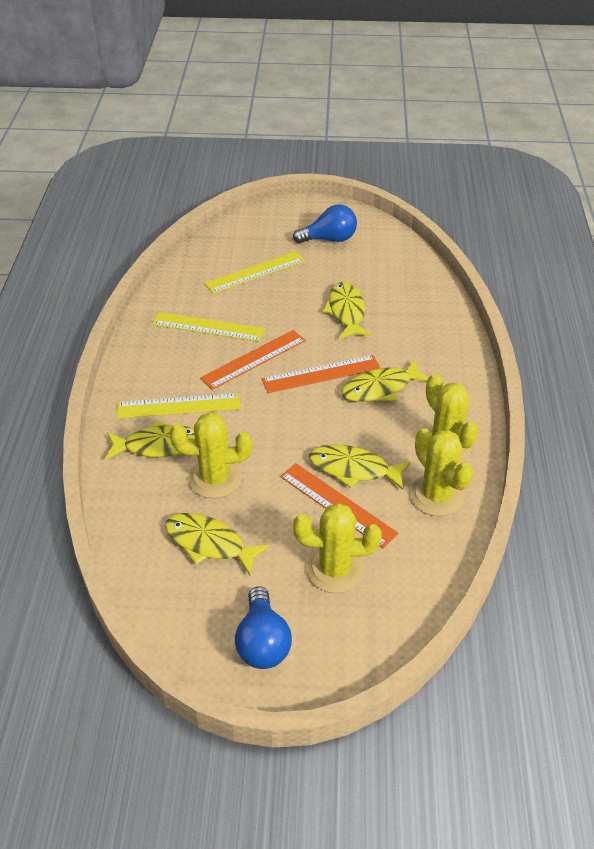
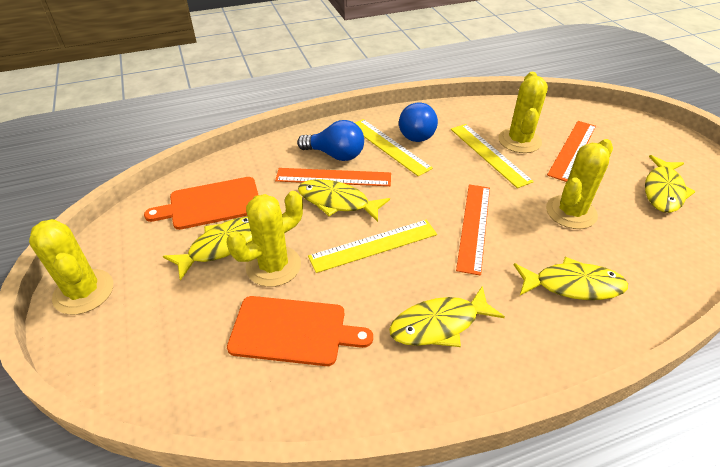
orange cutting board: 0 -> 2

